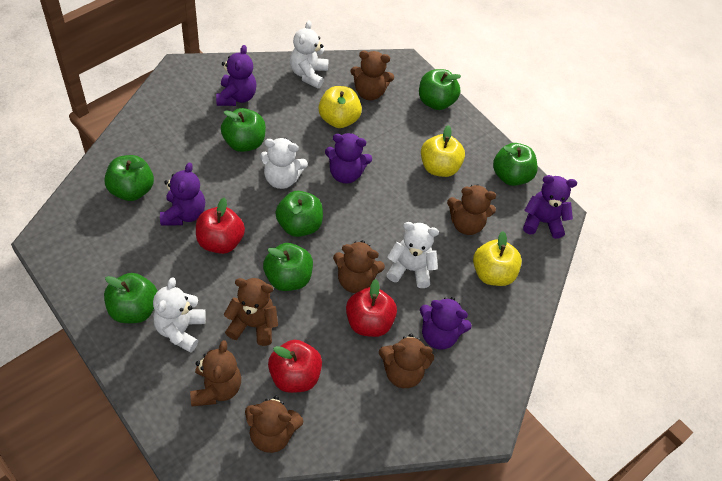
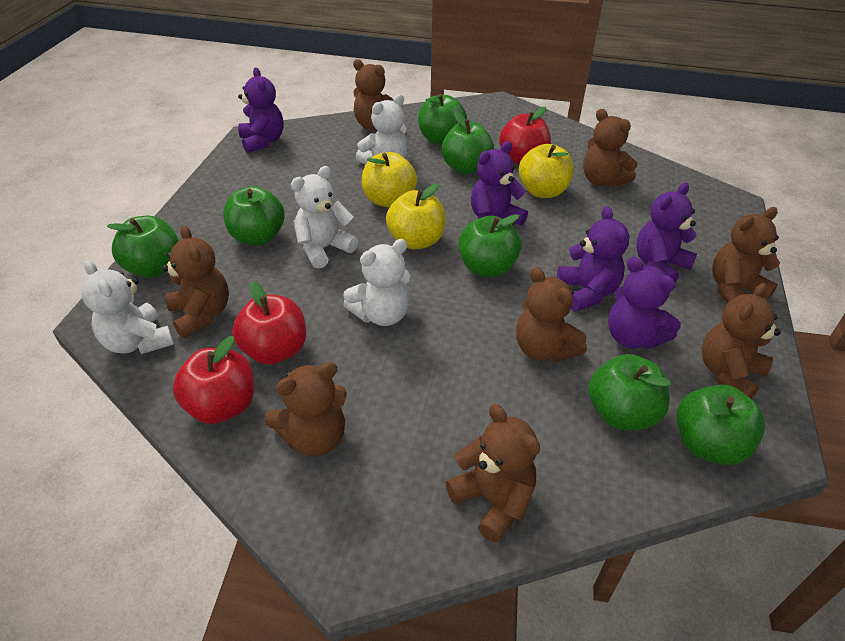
brown teddy bear: 7 -> 8

